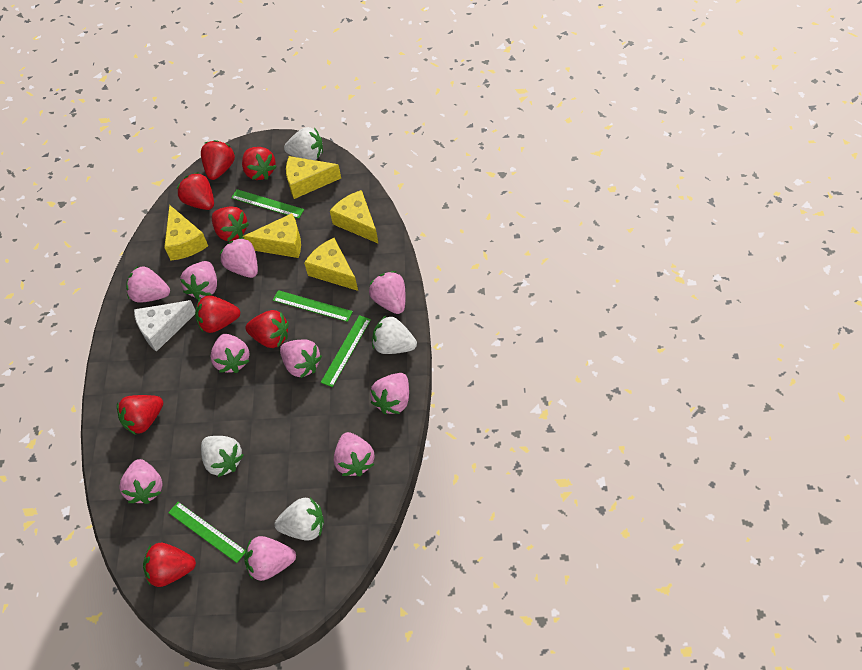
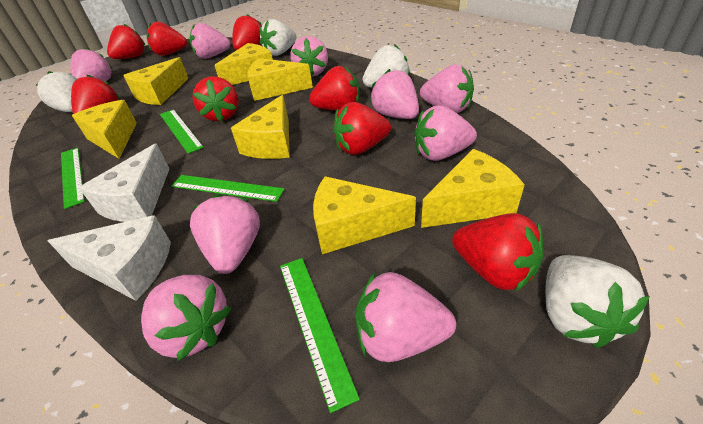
pink strawberry: 10 -> 9
white cheese: 1 -> 2
yellow cheese: 5 -> 7

